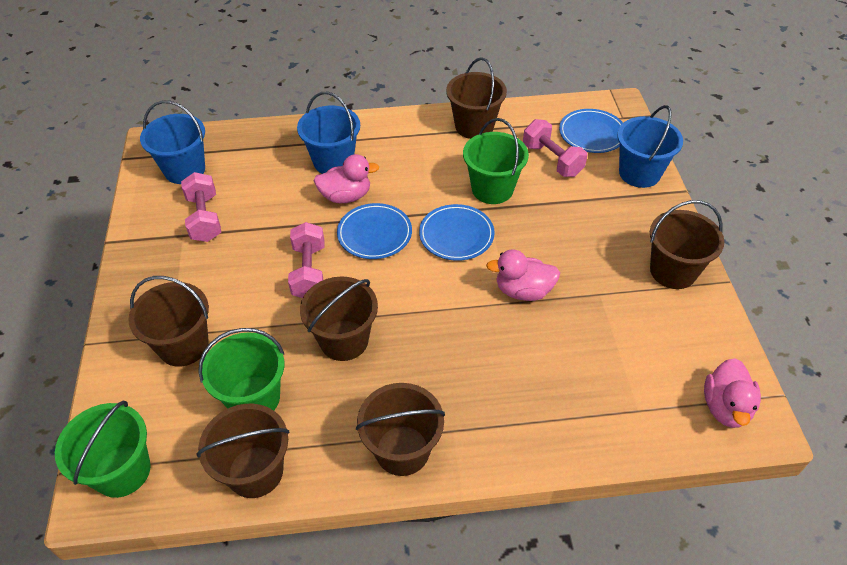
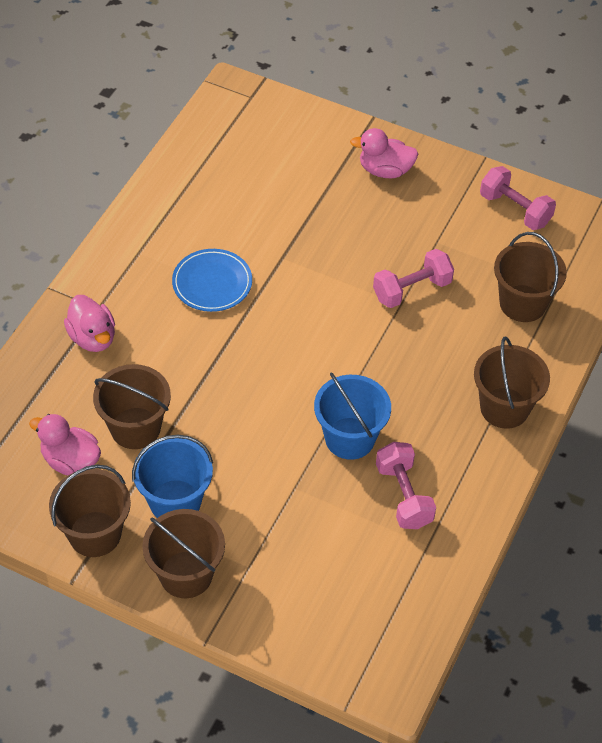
blue bucket: 3 -> 2
blue plate: 3 -> 1
brown bucket: 6 -> 5
green bucket: 3 -> 0

